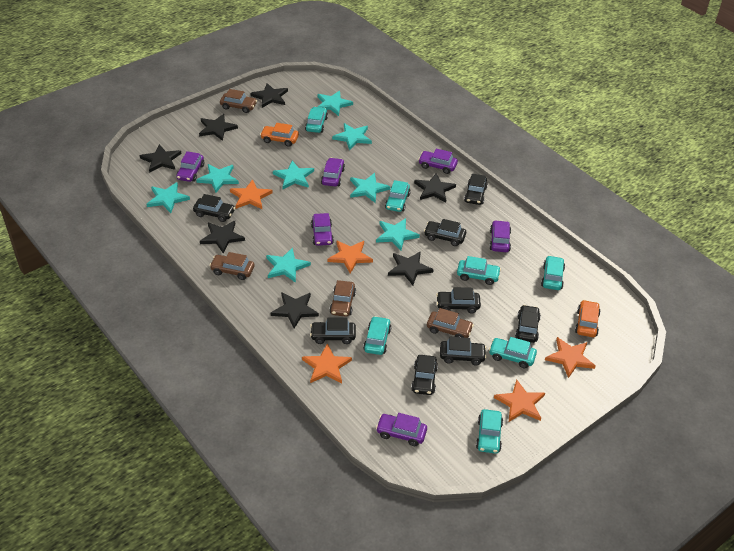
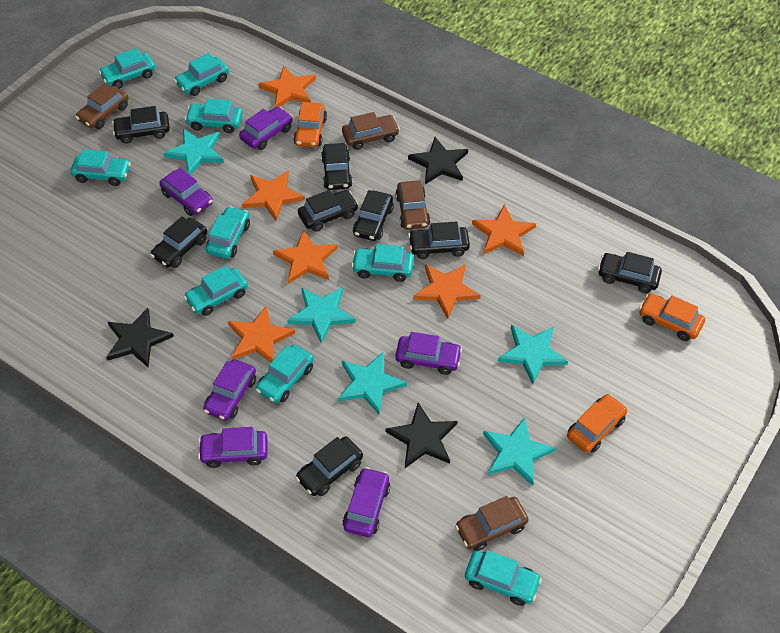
black star: 7 -> 3
orange car: 2 -> 3
orange star: 5 -> 6
turquoise car: 7 -> 9
turquoise star: 8 -> 5

